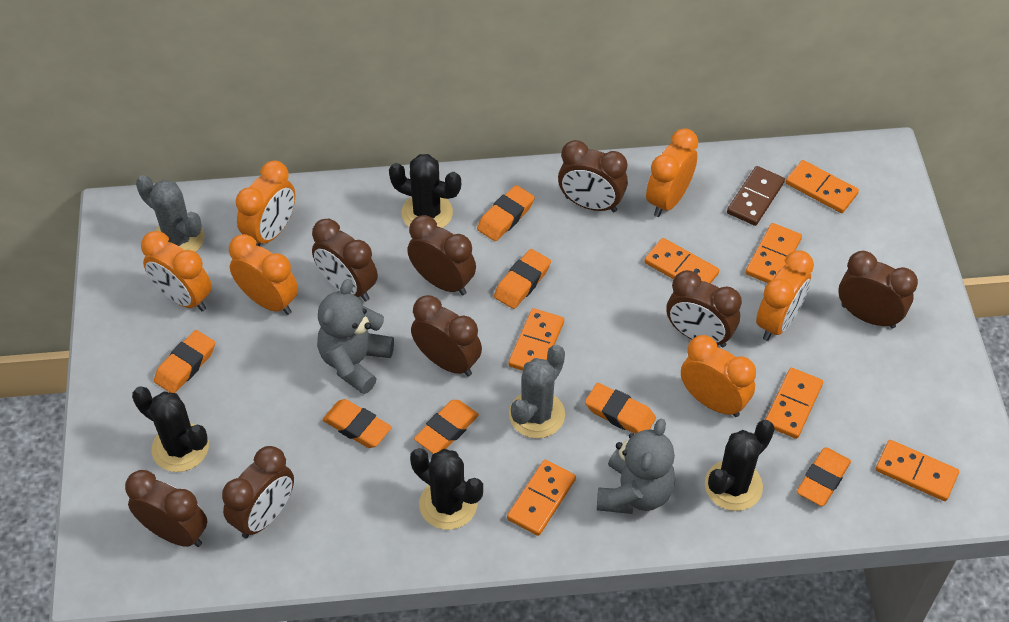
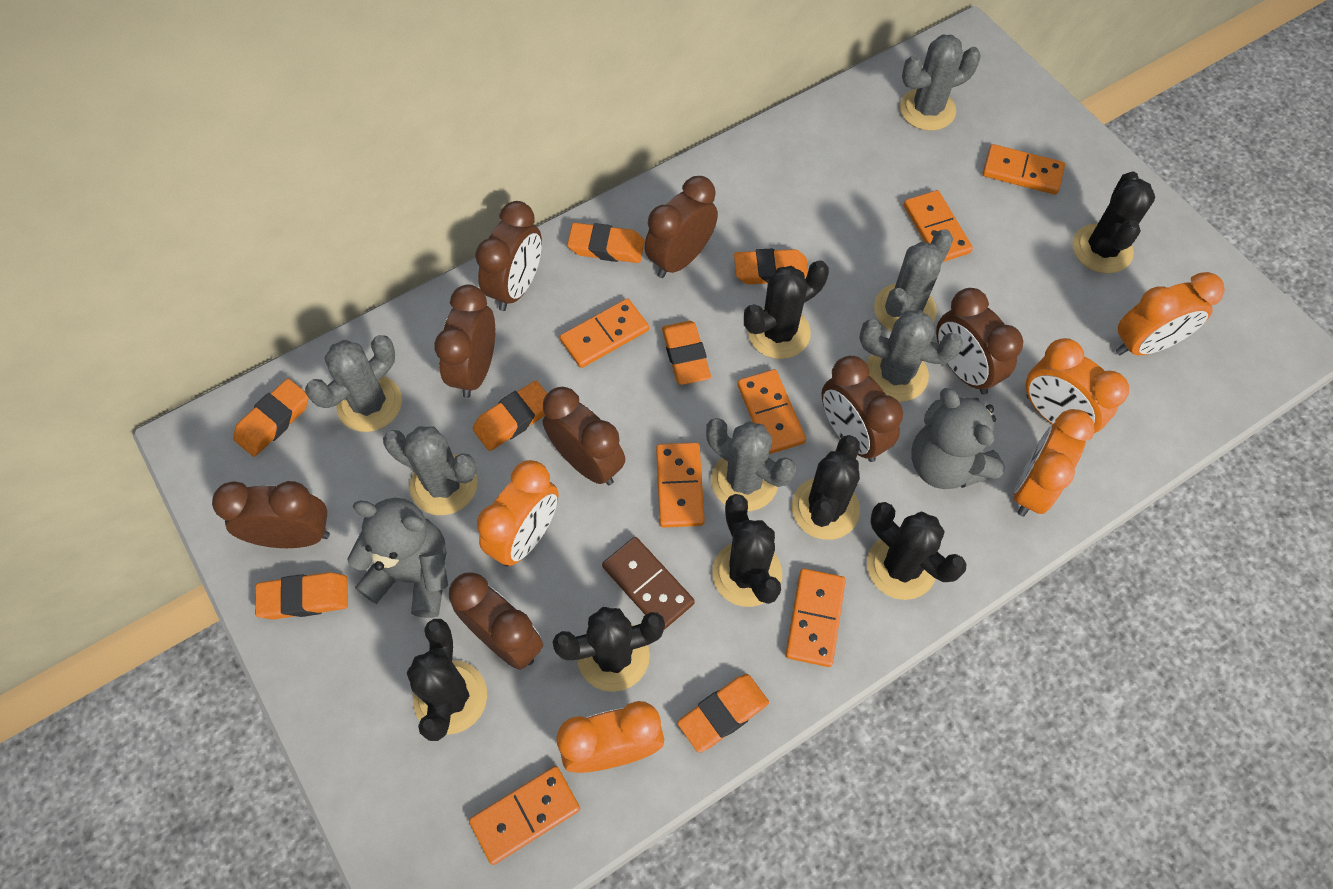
black cactus: 4 -> 7
grey cactus: 2 -> 6
orange clock: 6 -> 5

